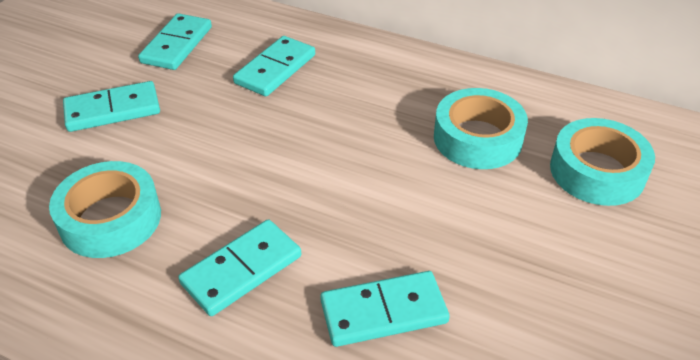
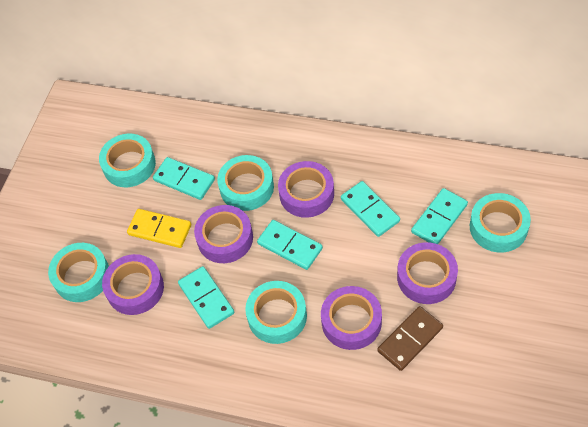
brown domino: 0 -> 1
purple tape: 0 -> 5
turquoise tape: 3 -> 5
yellow domino: 0 -> 1

